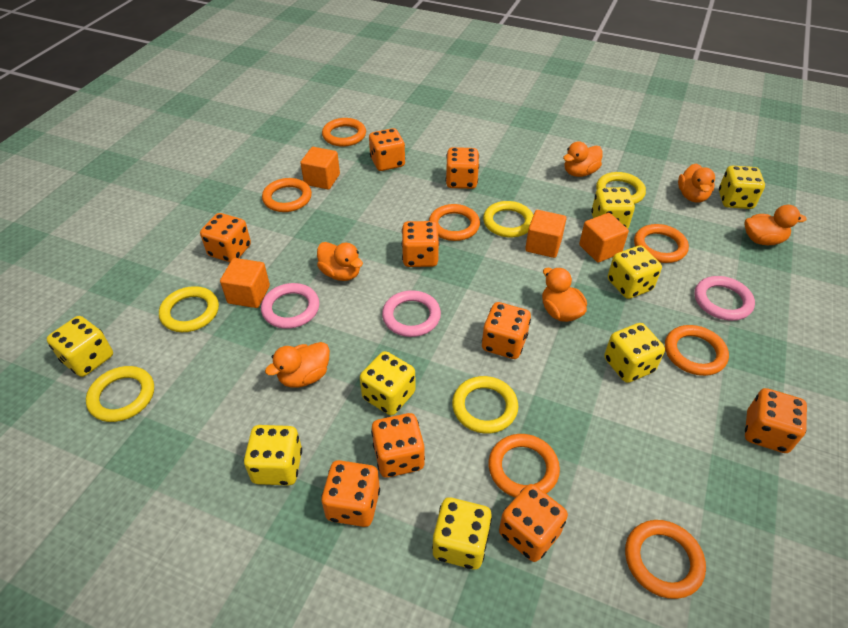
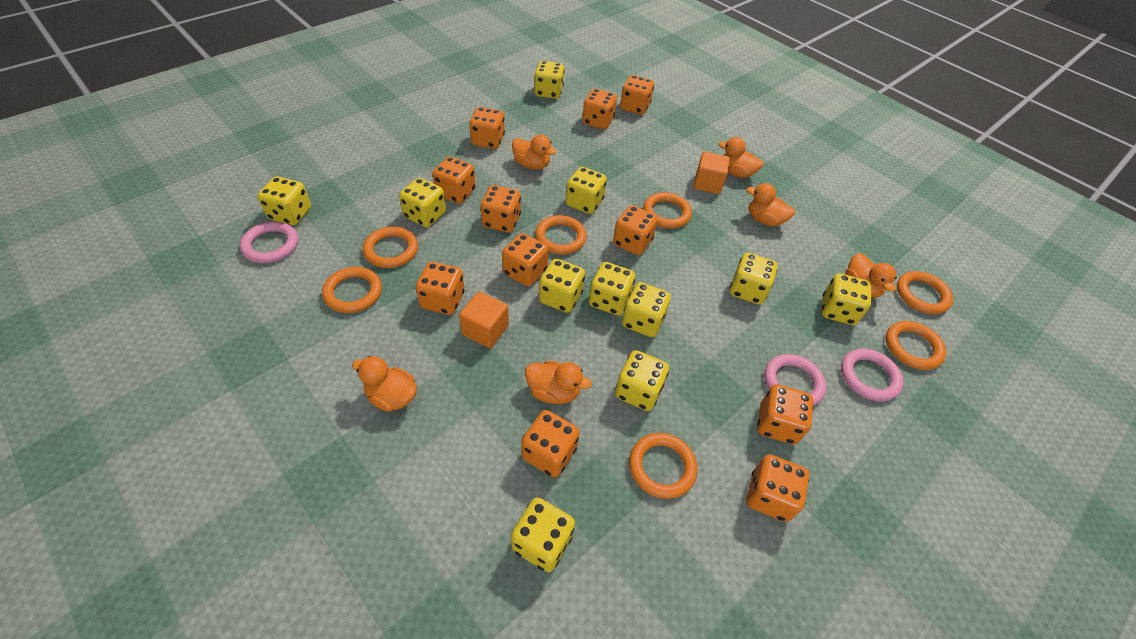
orange cube: 4 -> 2
orange dice: 9 -> 11
yellow dice: 8 -> 11
yellow ring: 5 -> 0

